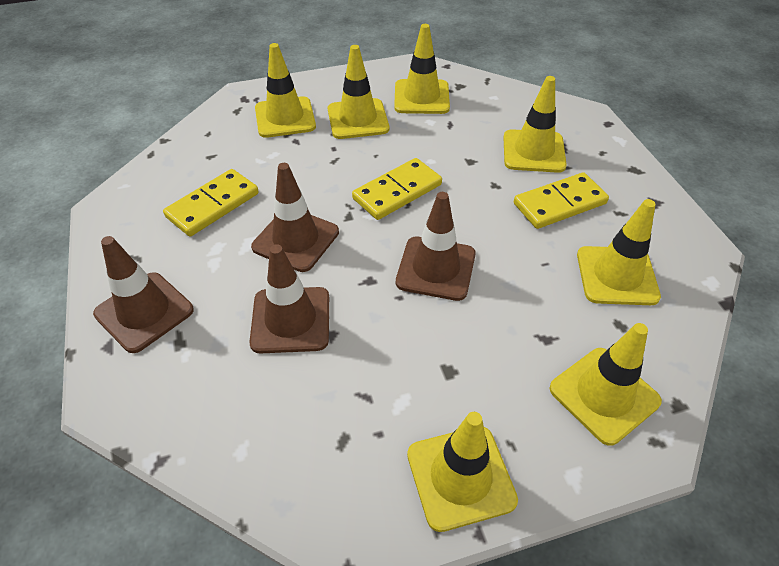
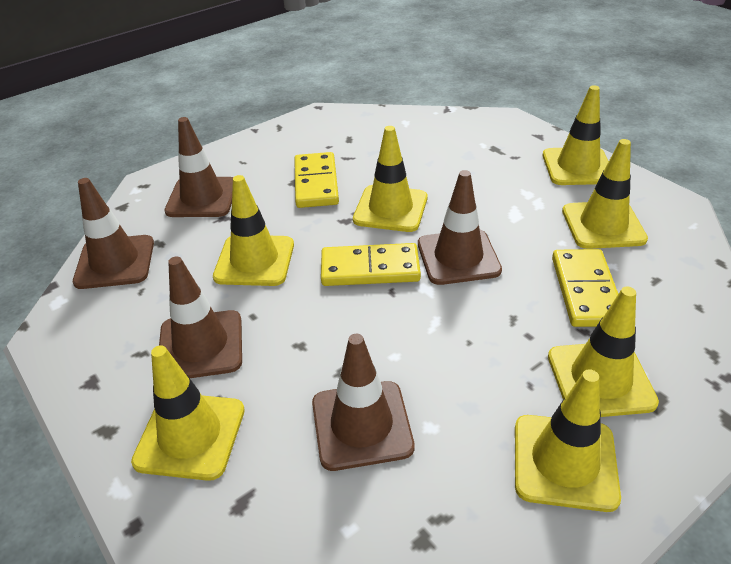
brown traffic cone: 4 -> 5

